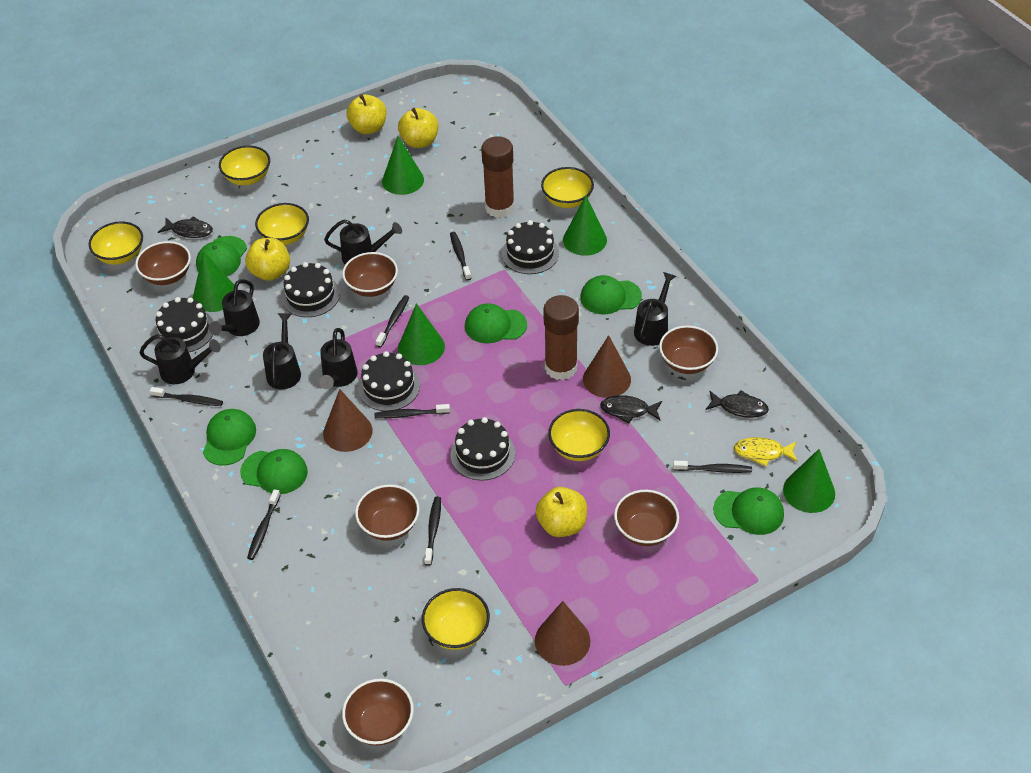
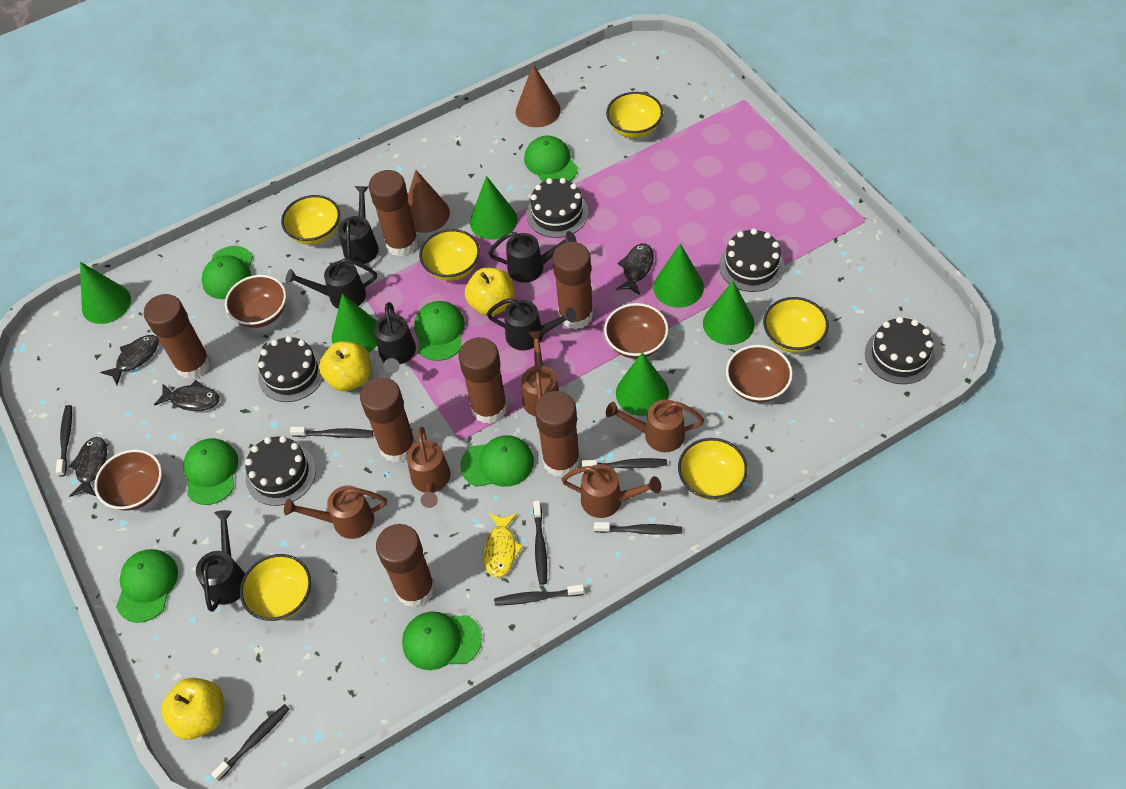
black fish: 3 -> 4
brown bowl: 6 -> 4
brown cone: 3 -> 2
brown glue stick: 2 -> 7
brown watering can: 0 -> 5
green cap: 6 -> 7
green cone: 5 -> 6
yellow apple: 4 -> 3

